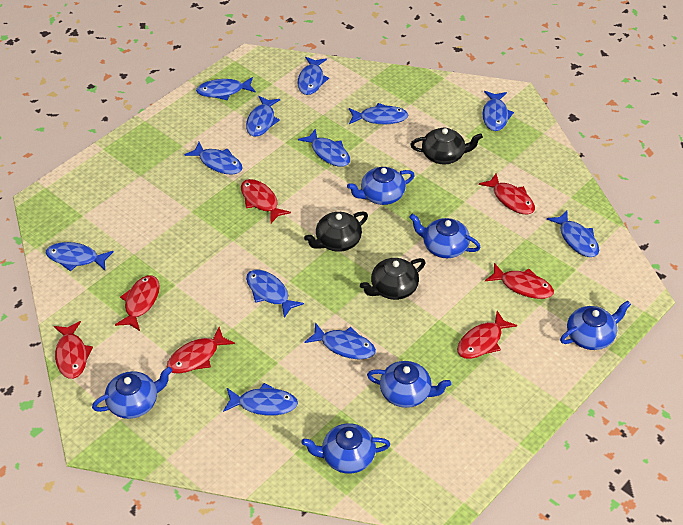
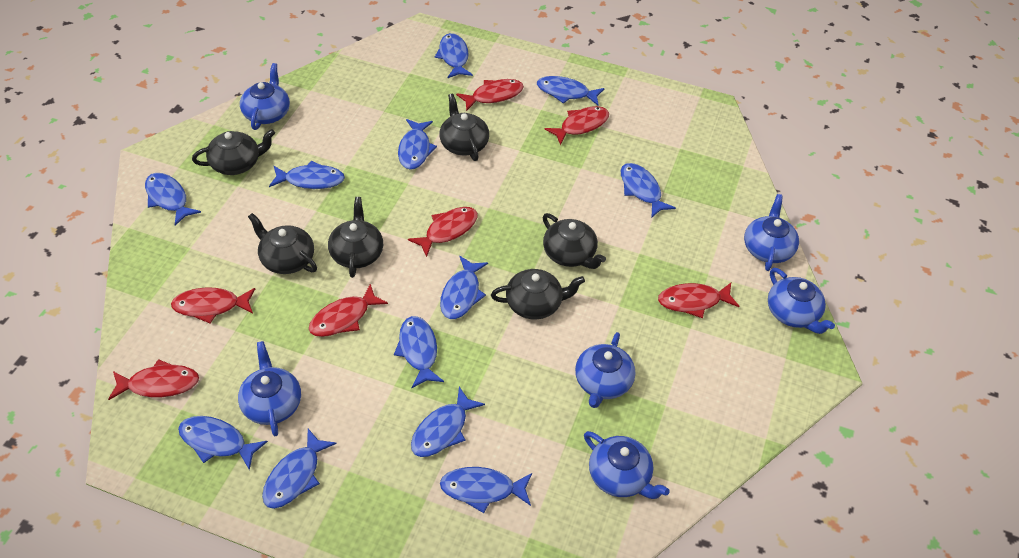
black teapot: 3 -> 6

